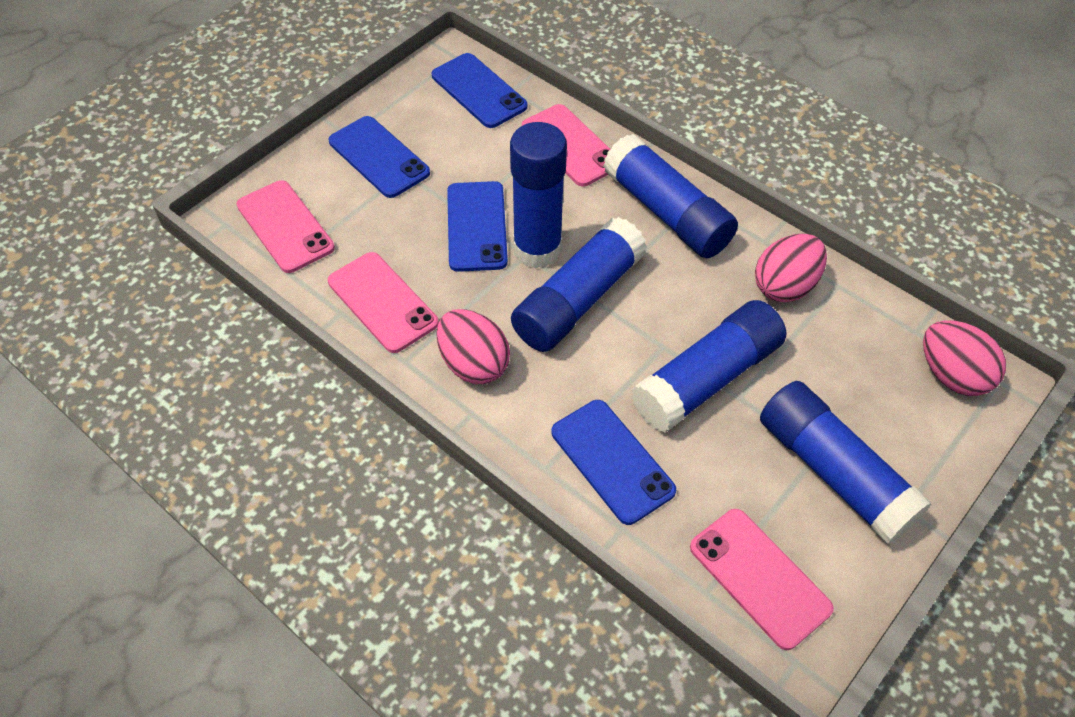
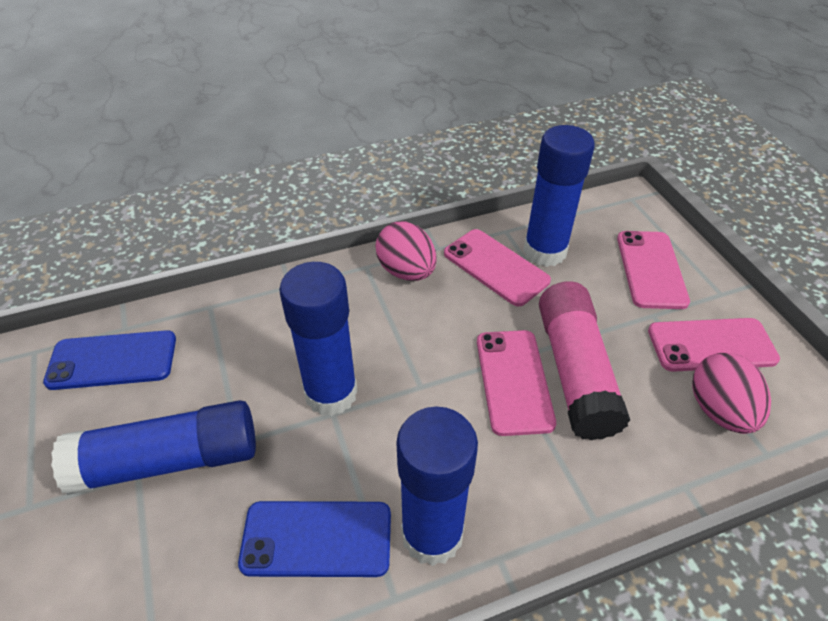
blue glue stick: 5 -> 4
blue phone: 4 -> 2
pink egg: 3 -> 2
pink glue stick: 0 -> 1

